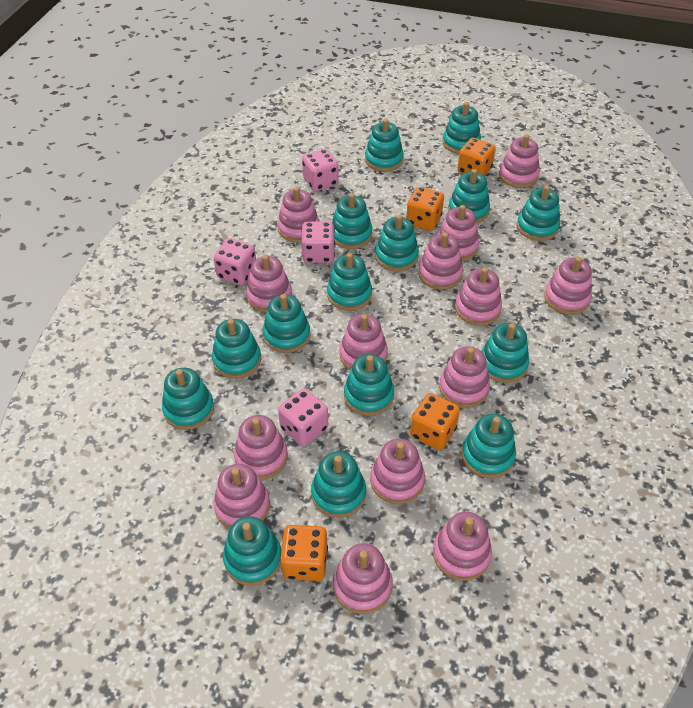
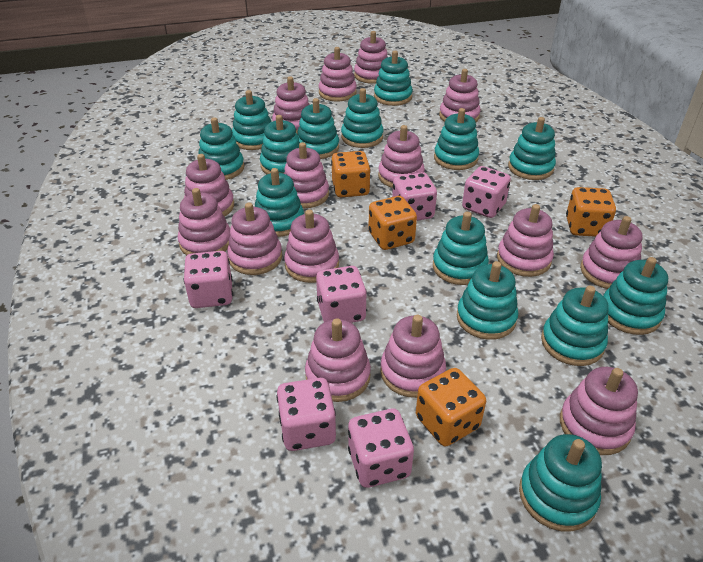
pink dice: 4 -> 6
pink stacking toy: 14 -> 15
turquoise stacking toy: 15 -> 14

